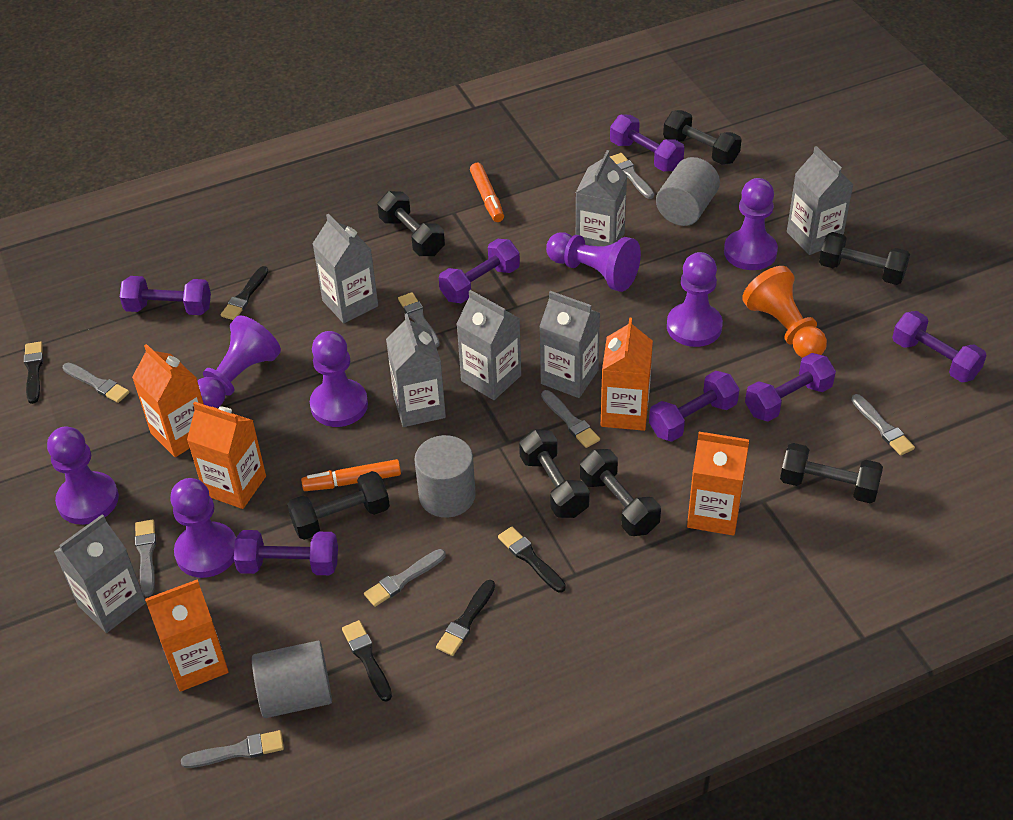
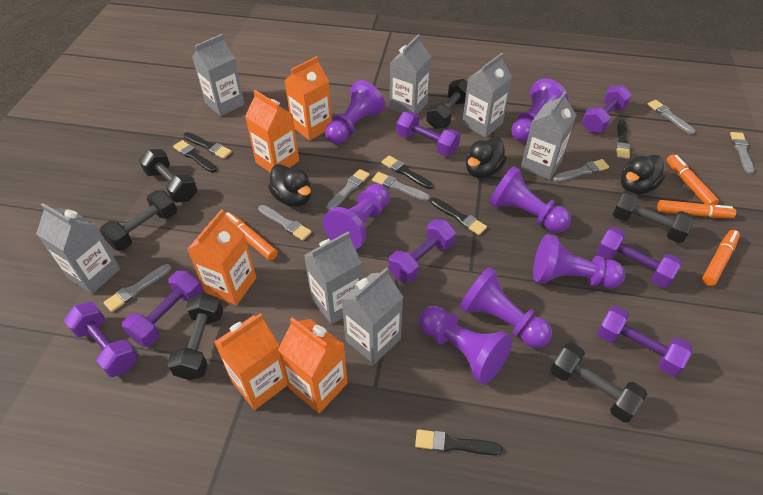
black brush: 5 -> 6
black duck: 0 -> 3
black dumbbell: 7 -> 6
grey brush: 8 -> 7
grey cylinder: 3 -> 0
orange marker: 2 -> 4
orange pawn: 1 -> 0

